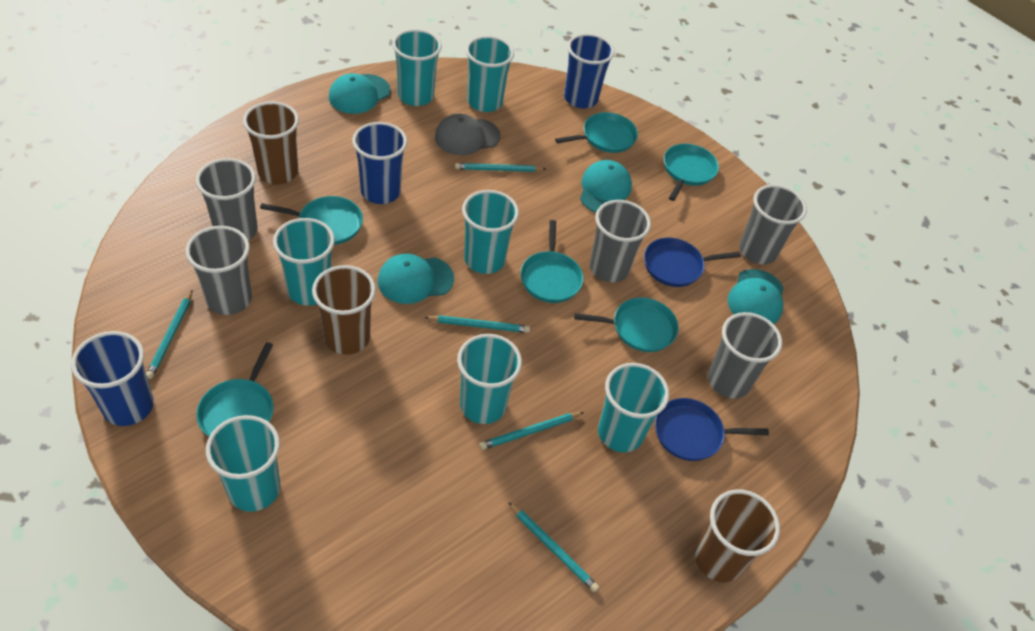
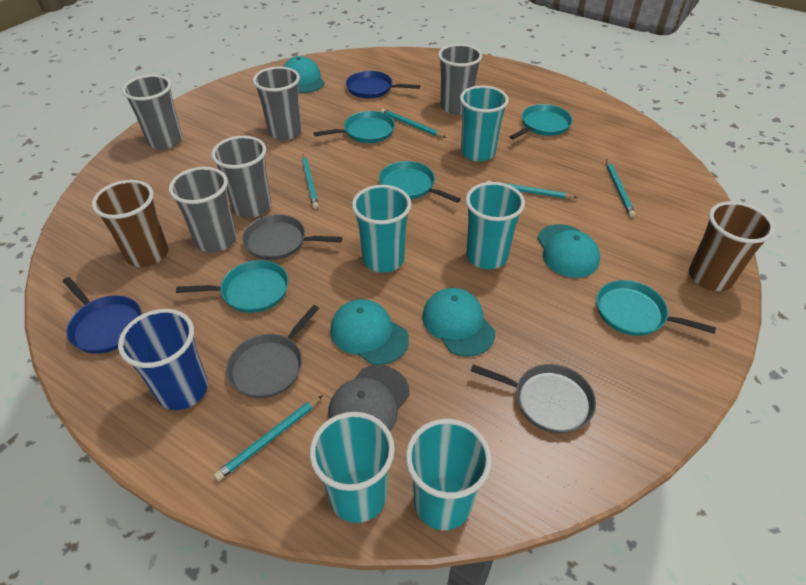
blue cup: 3 -> 1
brown cup: 3 -> 2
grey pan: 0 -> 3
turquoise cup: 7 -> 5
turquoise pan: 6 -> 5

